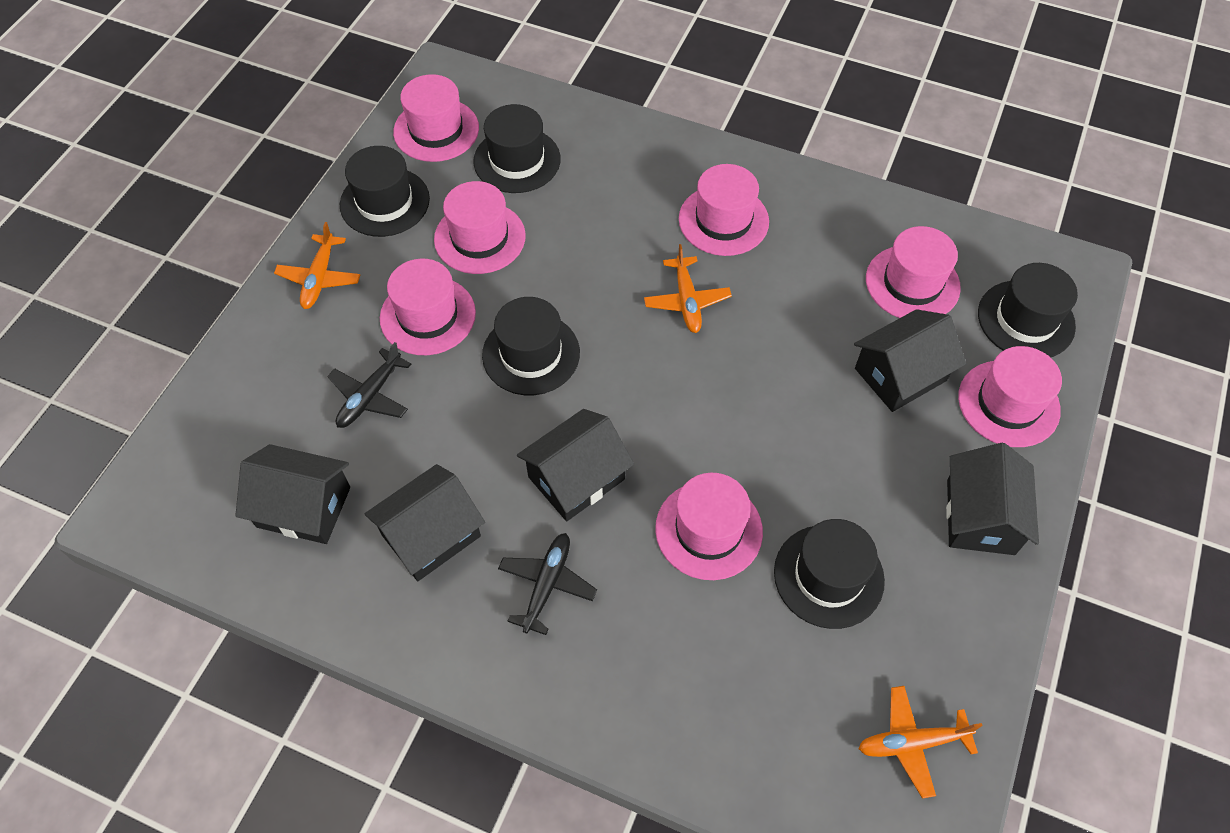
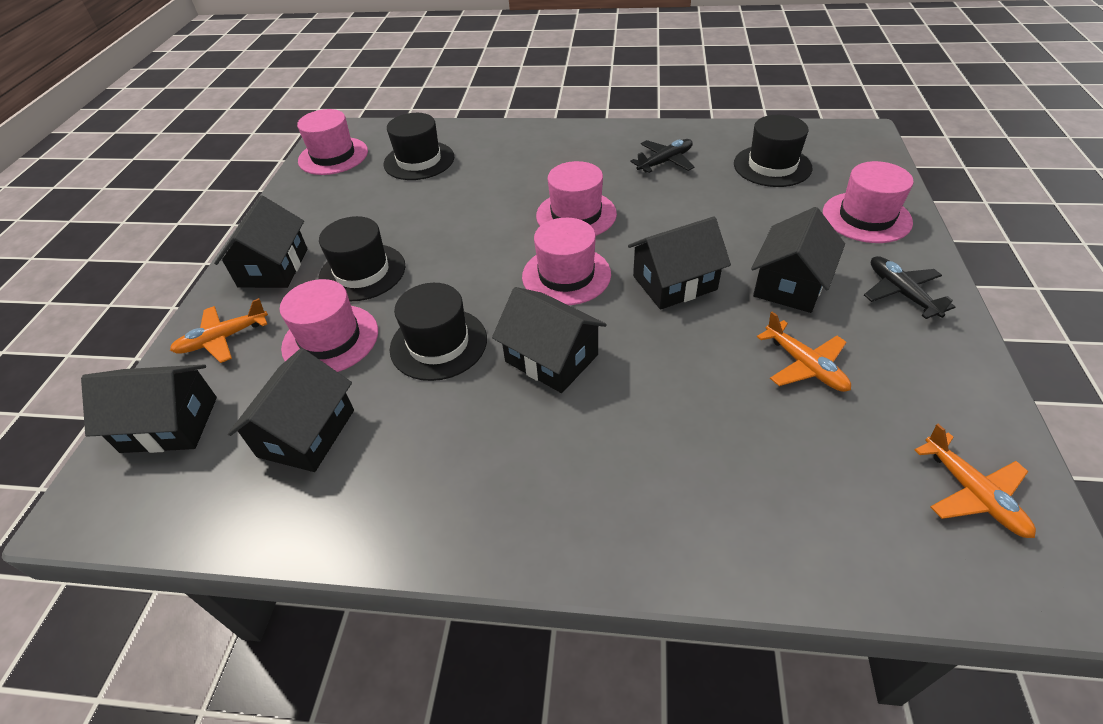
black hat: 5 -> 4
black house: 5 -> 6
pink hat: 7 -> 5

